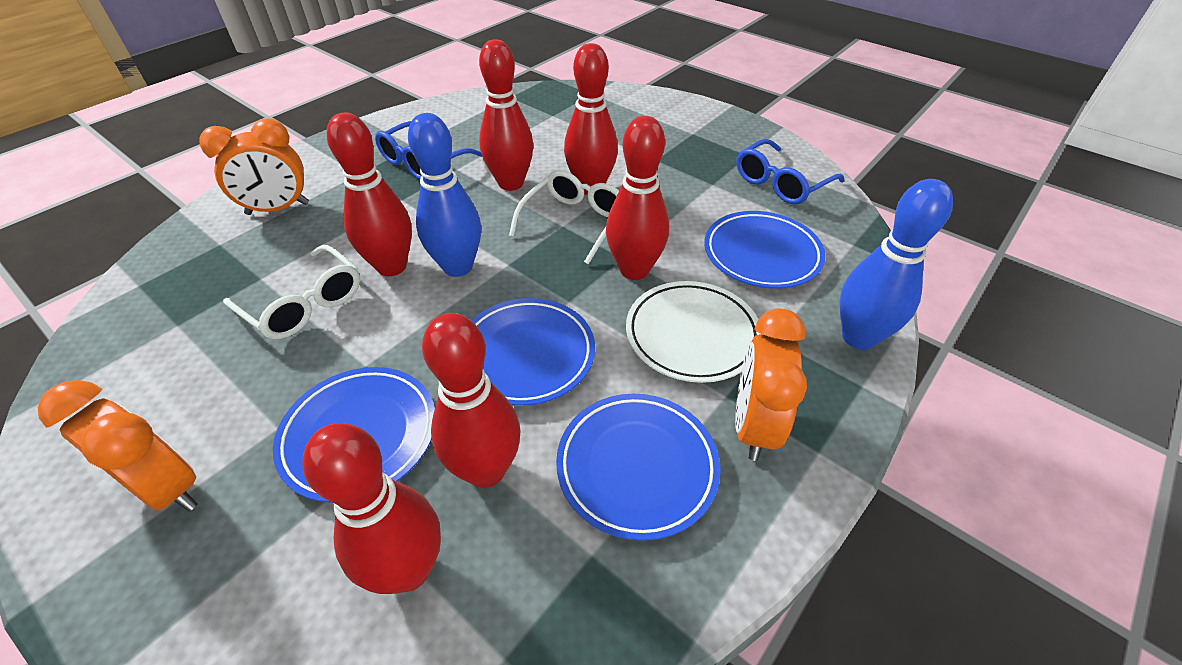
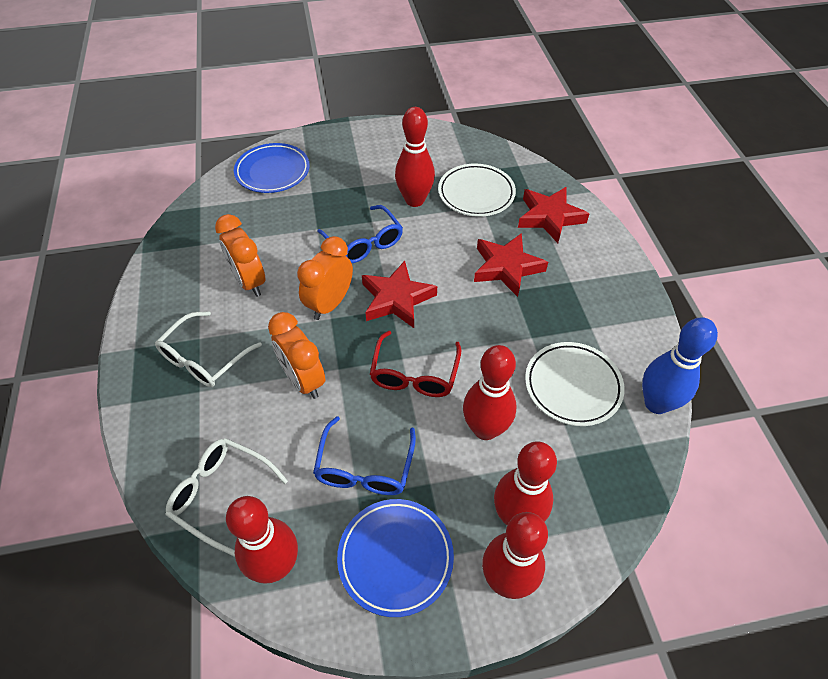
blue bowling pin: 2 -> 1
blue plate: 4 -> 2
red bowling pin: 6 -> 5
red glasses: 0 -> 1
red star: 0 -> 3
white plate: 1 -> 2

